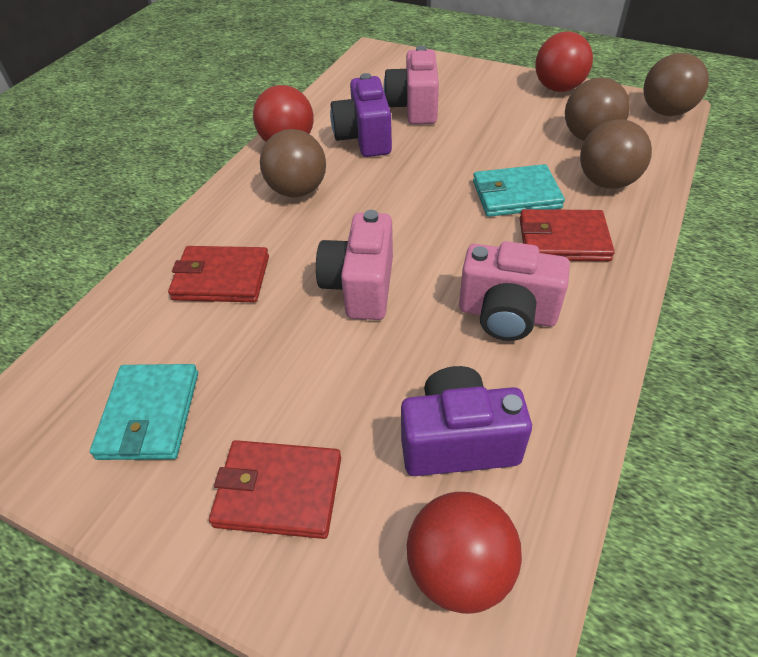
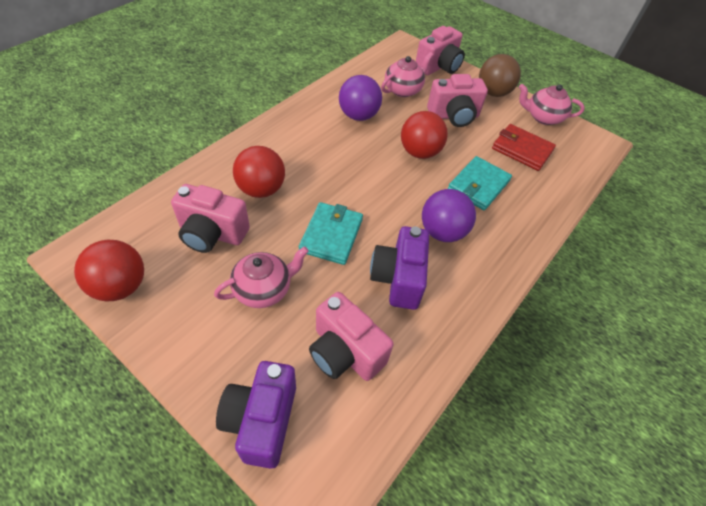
brown ball: 4 -> 1
pink camera: 3 -> 4
pink teapot: 0 -> 3
purple ball: 0 -> 2
red wallet: 3 -> 1

